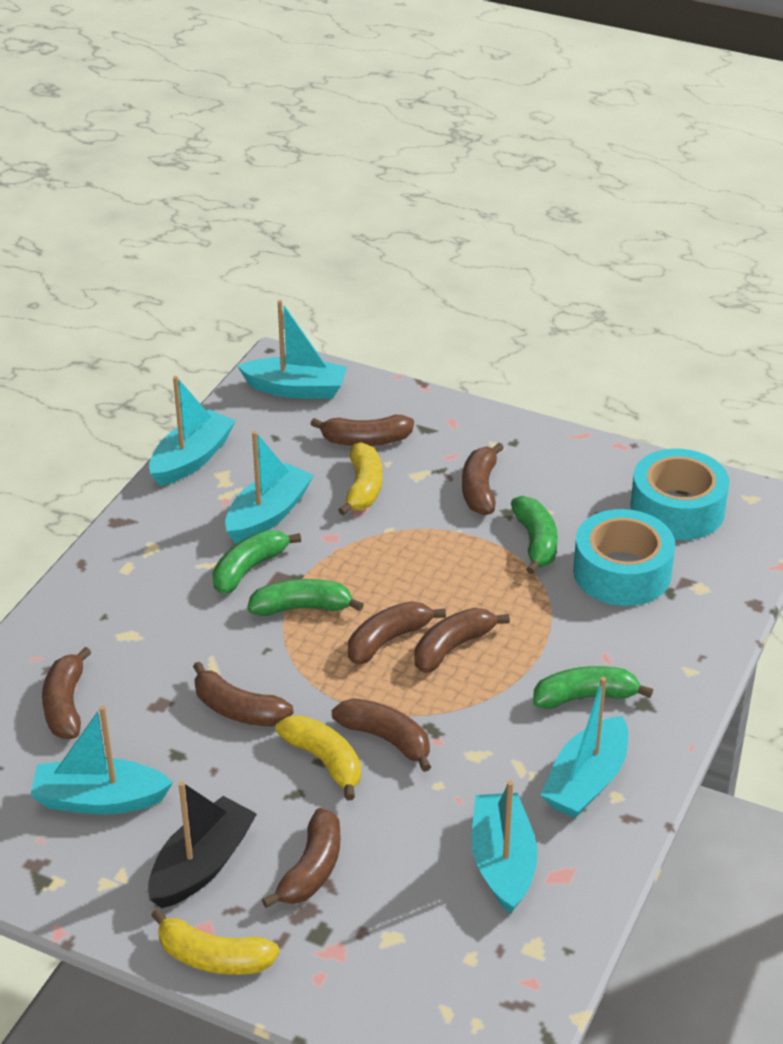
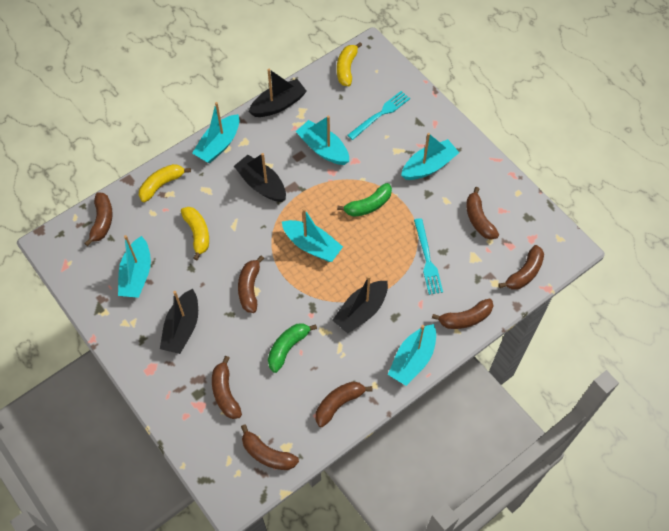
black boat: 1 -> 4
green banana: 4 -> 2
turquoise fork: 0 -> 2
turquoise tape: 2 -> 0

